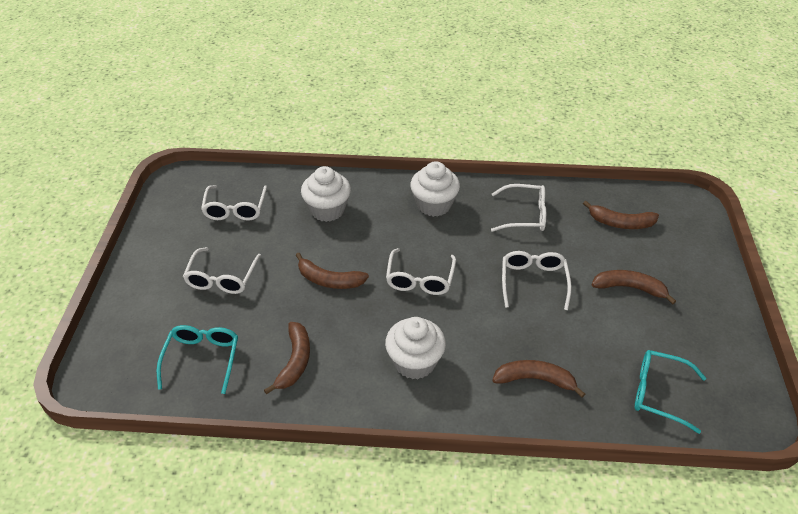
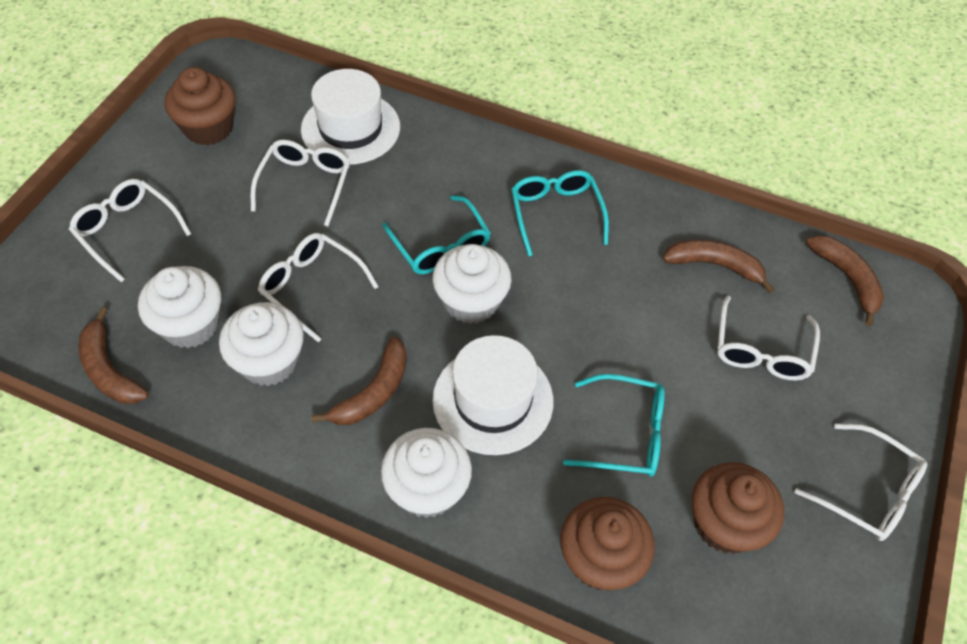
brown banana: 5 -> 4
brown cupcake: 0 -> 3
turquoise glasses: 2 -> 3
white cupcake: 3 -> 4
white hat: 0 -> 2

